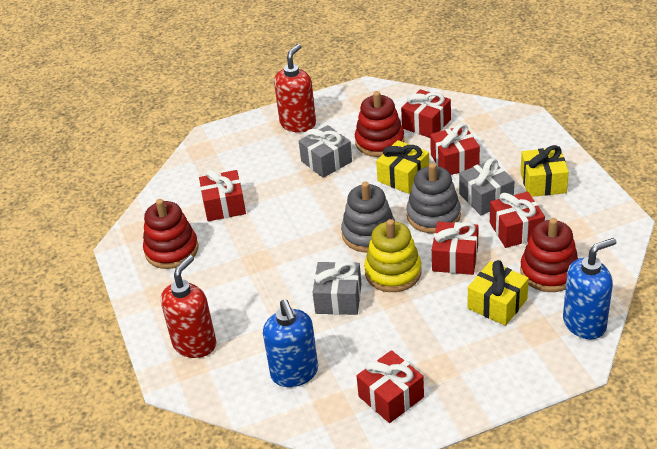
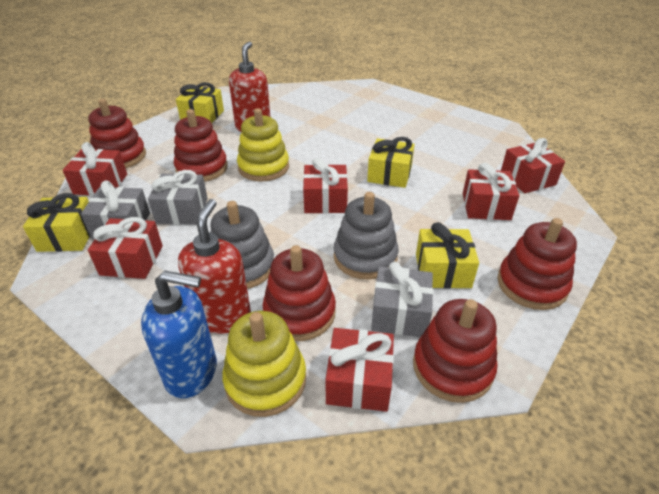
blue soap dispenser: 2 -> 1
red stacking toy: 3 -> 5
yellow gift: 3 -> 4
yellow stacking toy: 1 -> 2

